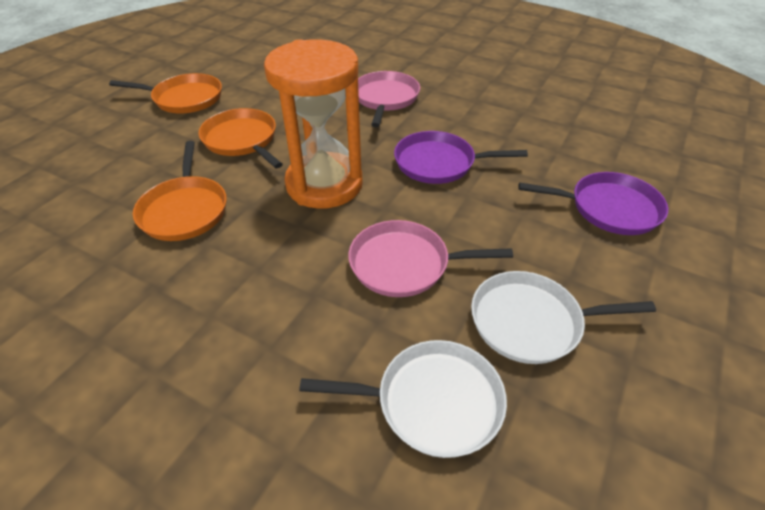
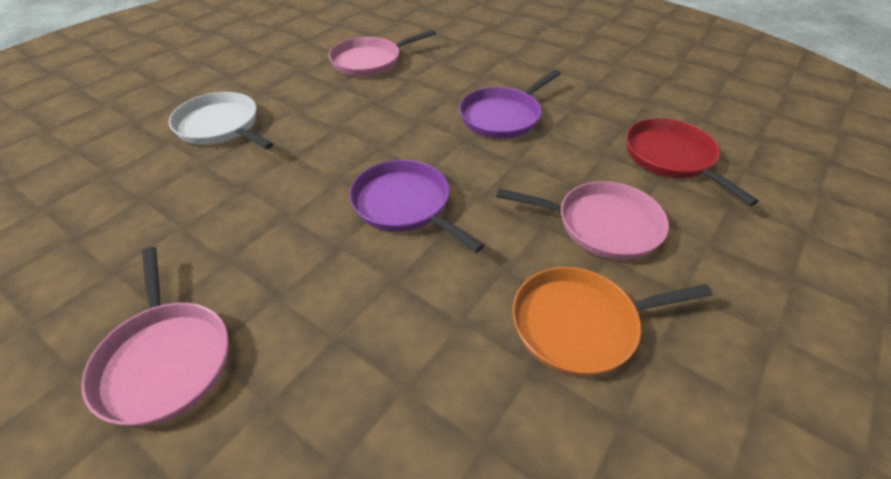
orange hourglass: 1 -> 0
orange pan: 3 -> 1
pink pan: 2 -> 3
red pan: 0 -> 1
white pan: 2 -> 1

